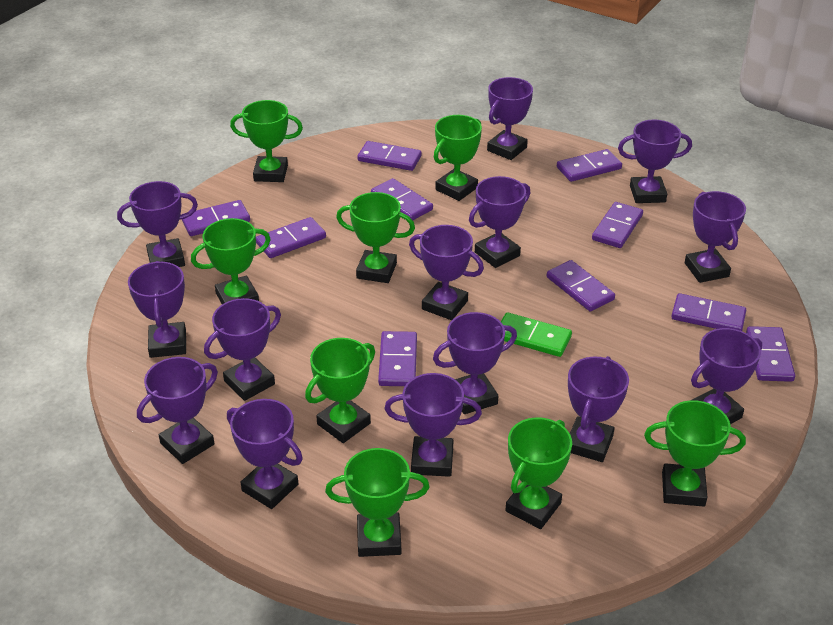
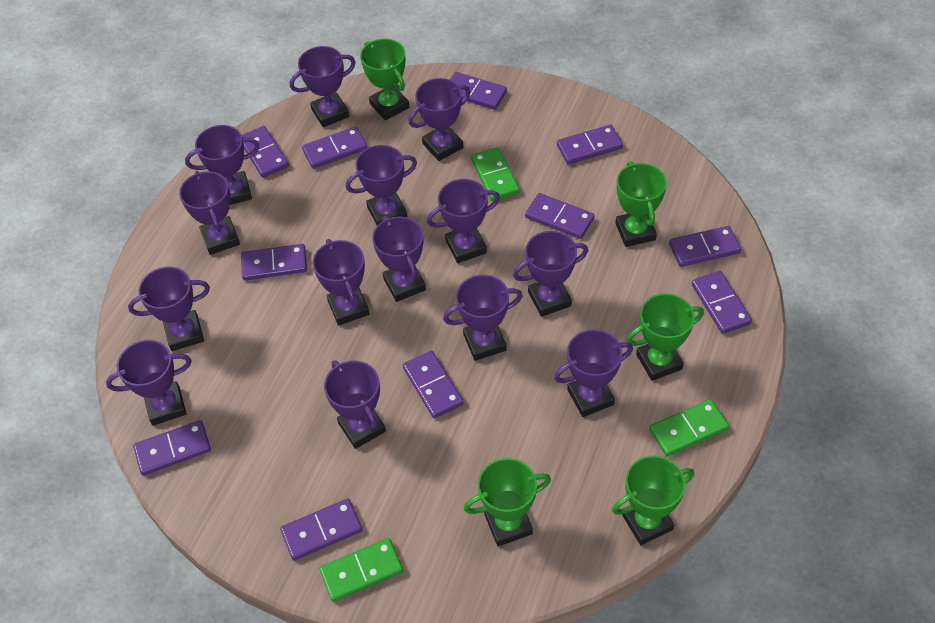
green domino: 1 -> 3
green trophy: 8 -> 5
purple domino: 10 -> 11

